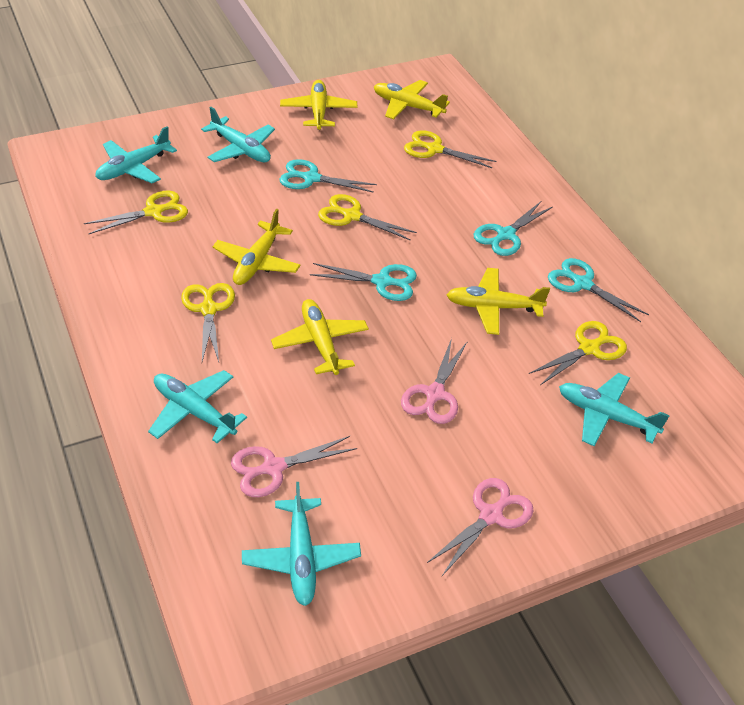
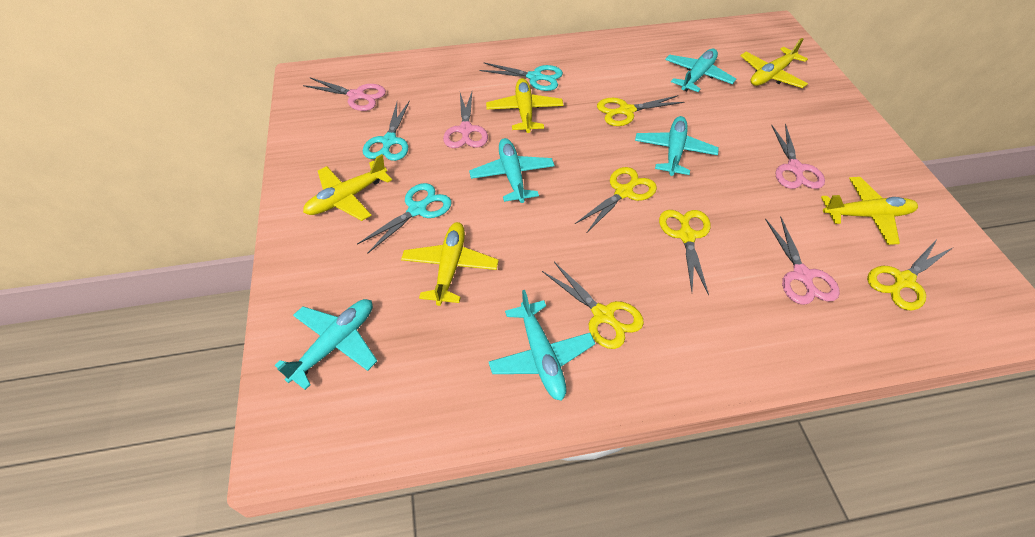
pink scissors: 3 -> 4
turquoise scissors: 4 -> 3

